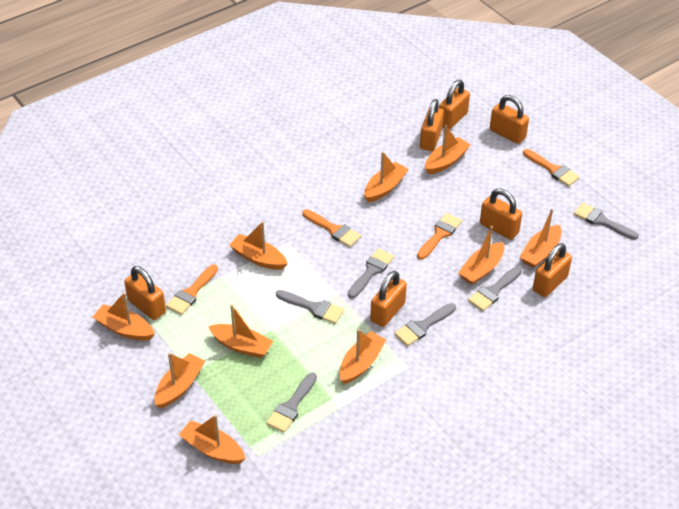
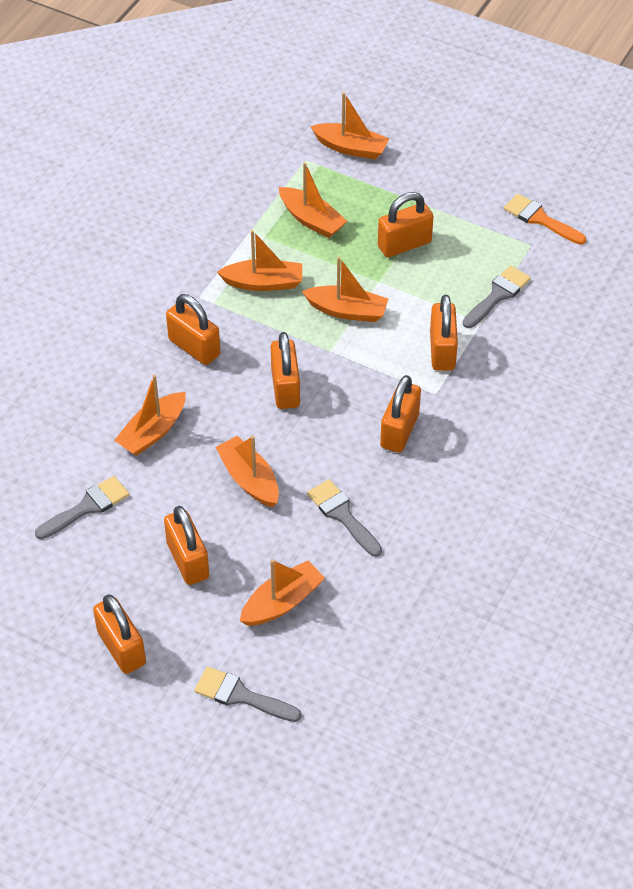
grey brush: 6 -> 4
orange boat: 10 -> 7
orange brush: 4 -> 1

